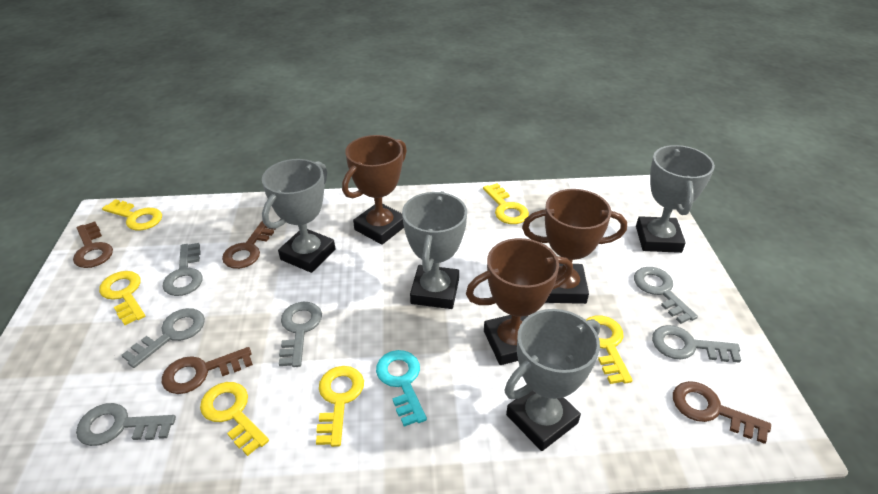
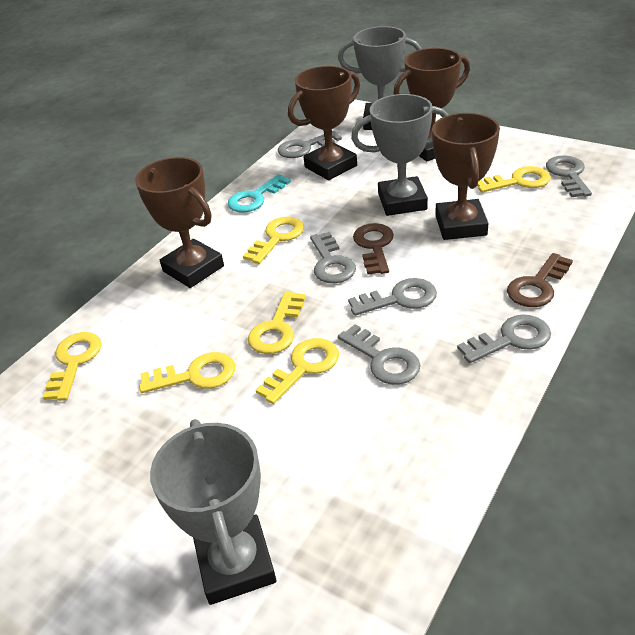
brown key: 4 -> 2
brown trophy: 3 -> 4
grey trophy: 4 -> 3

